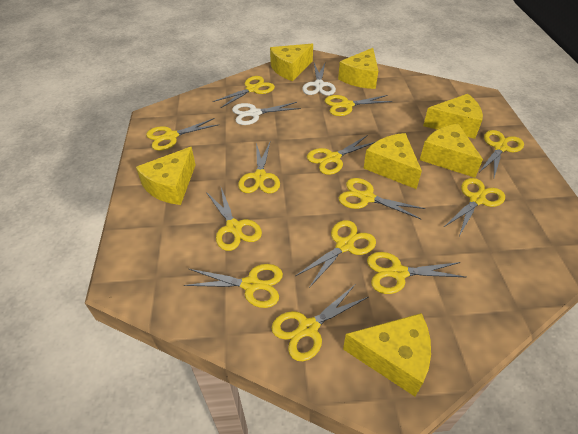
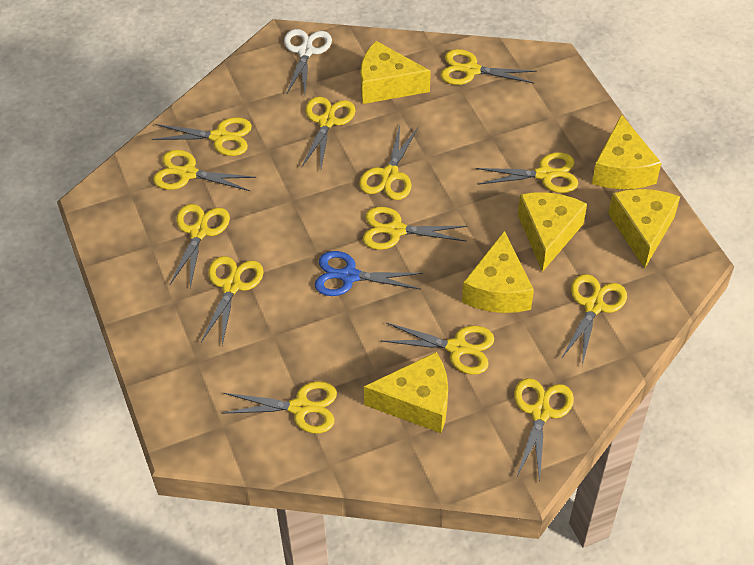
blue scissors: 0 -> 1
white scissors: 2 -> 1
yellow cheese: 7 -> 6

